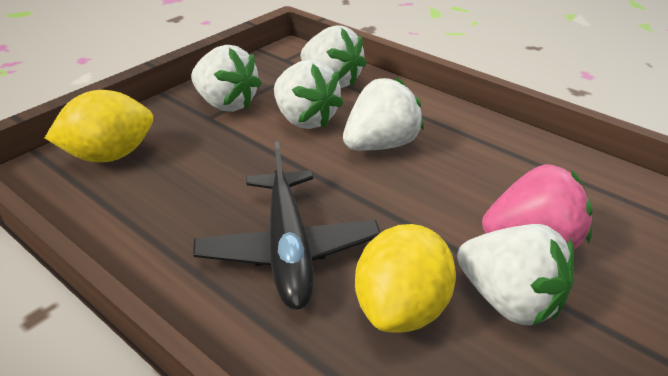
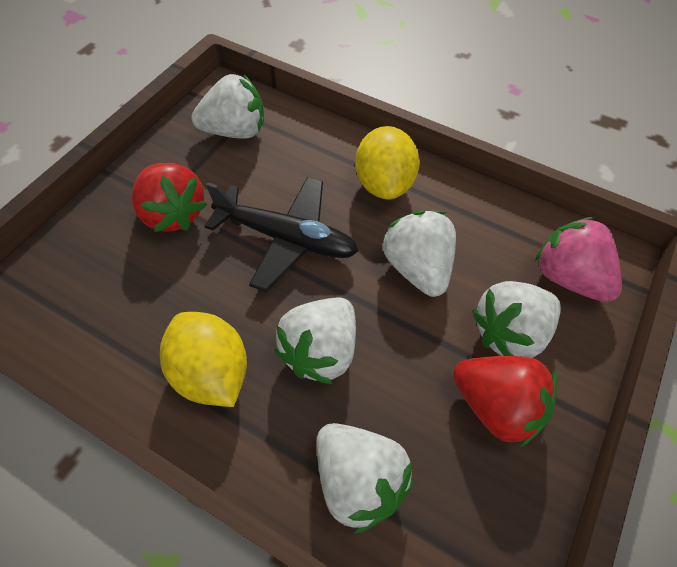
red strawberry: 0 -> 2

